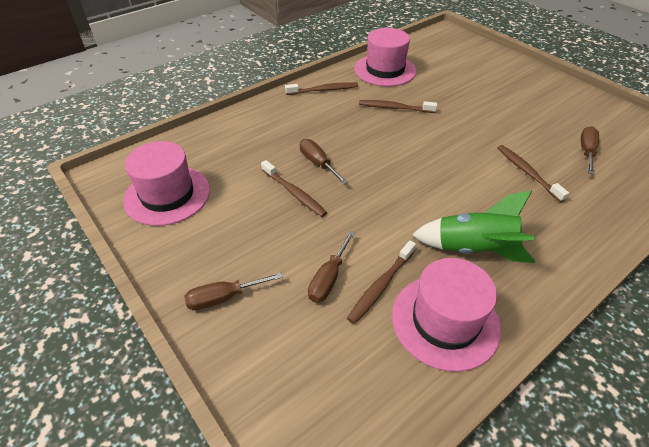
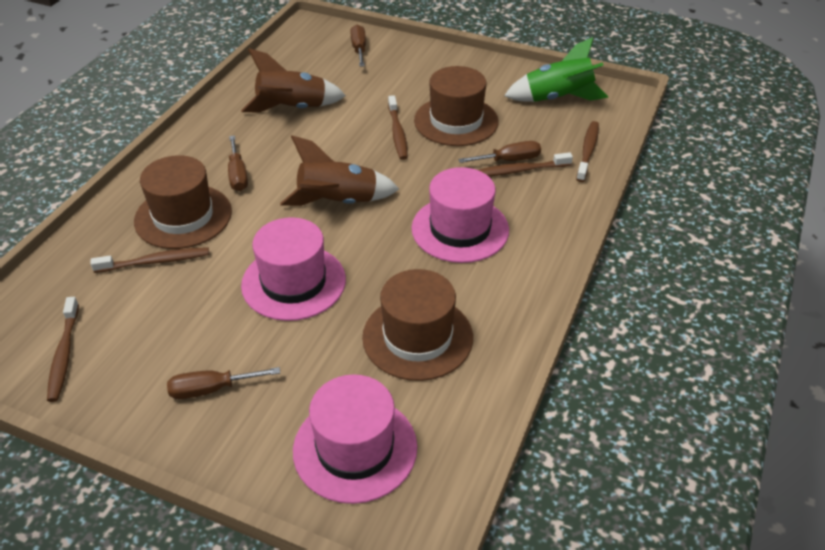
brown hat: 0 -> 3
brown rocket: 0 -> 2

